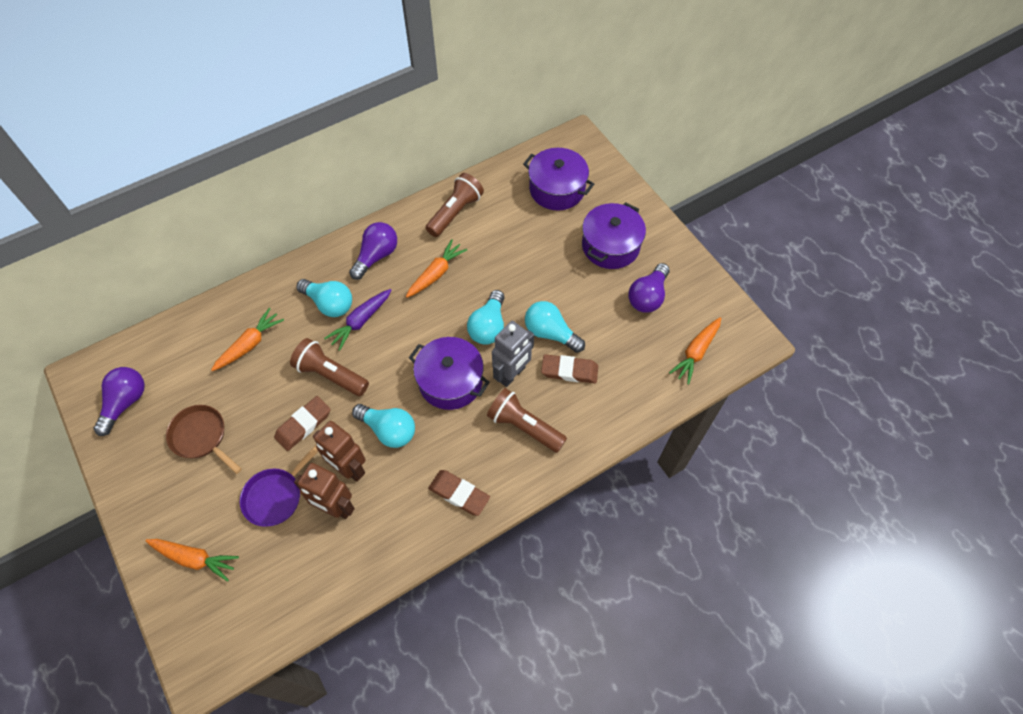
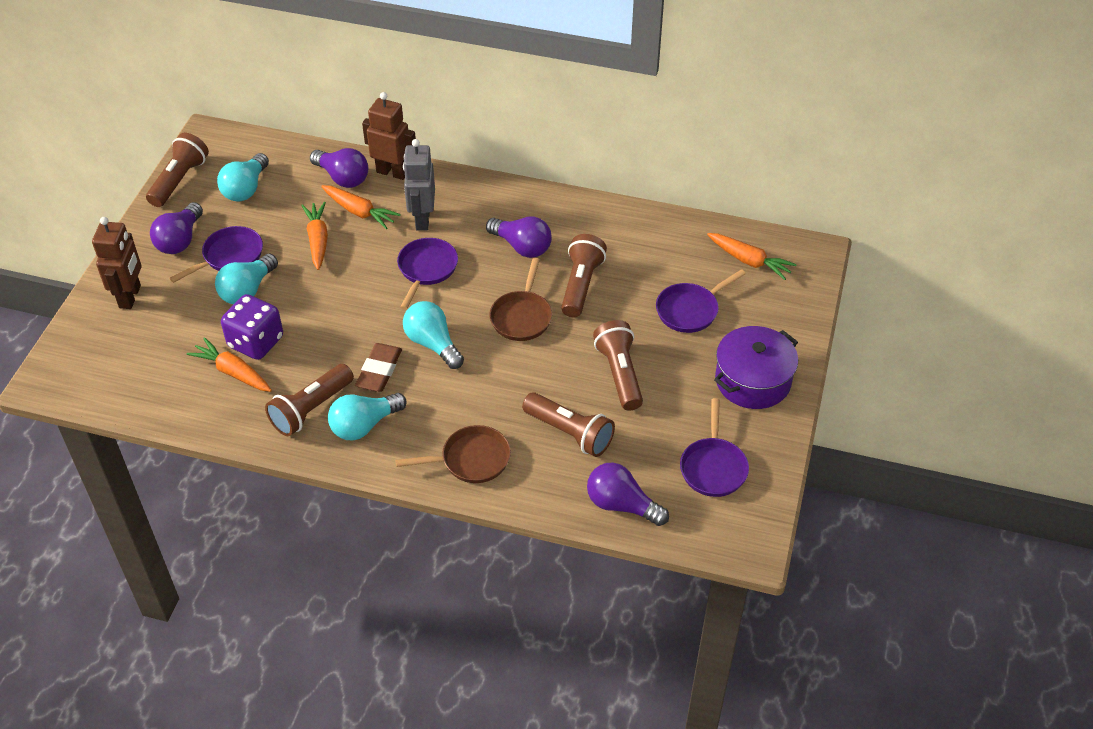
brown eraser: 3 -> 1
brown flashlight: 3 -> 5
brown pan: 1 -> 2
purple carrot: 1 -> 0
purple dice: 0 -> 1
purple light bulb: 3 -> 4
purple pan: 1 -> 4
purple pot: 3 -> 1

